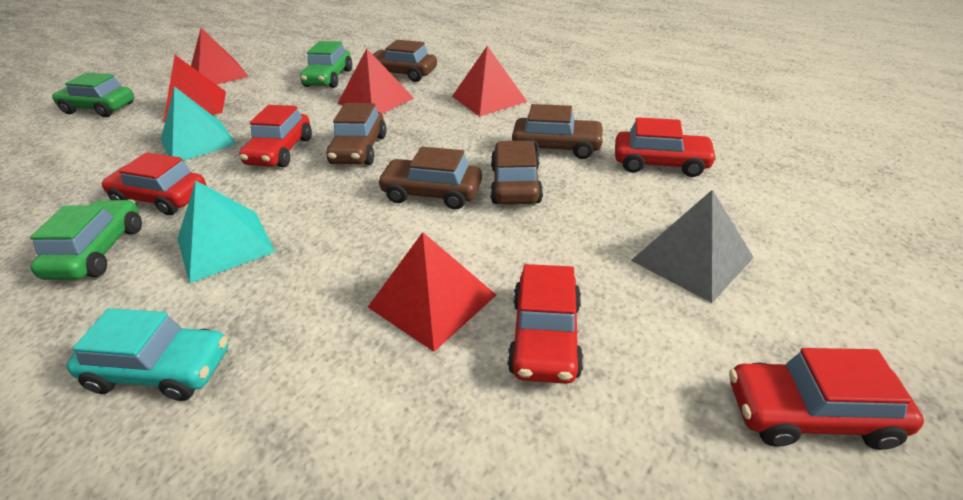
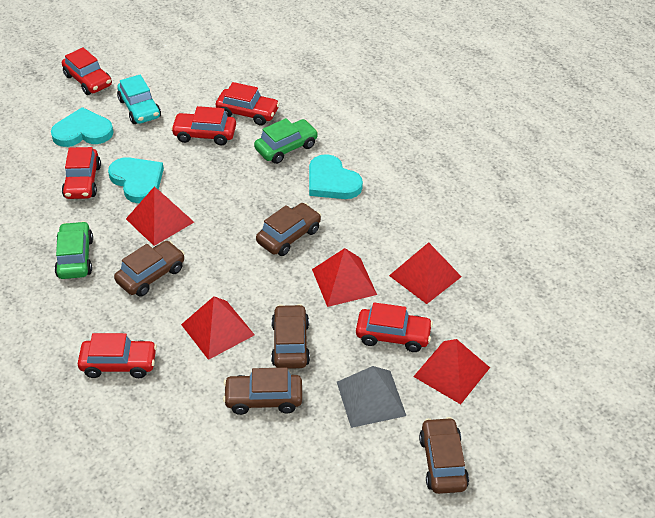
green car: 3 -> 2
red car: 5 -> 6
turquoise heart: 0 -> 3
turquoise pyramid: 2 -> 0

